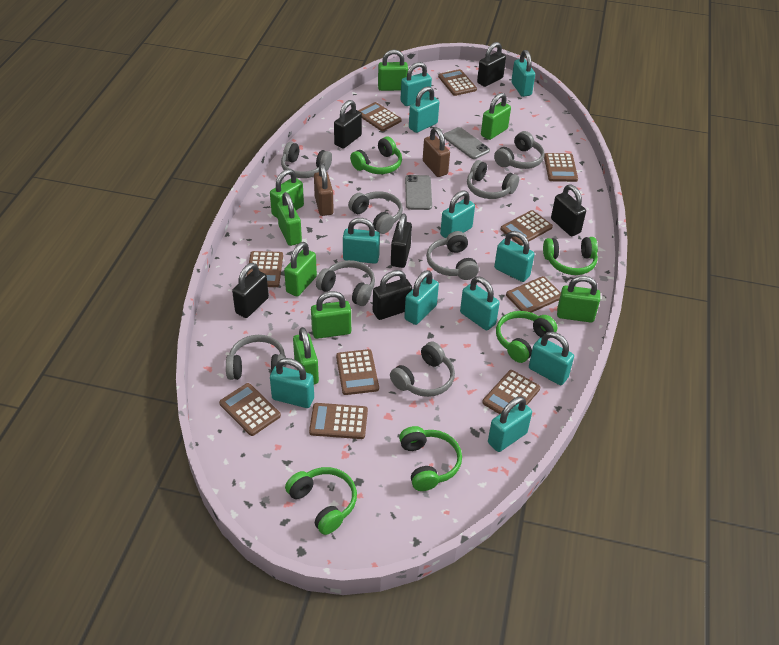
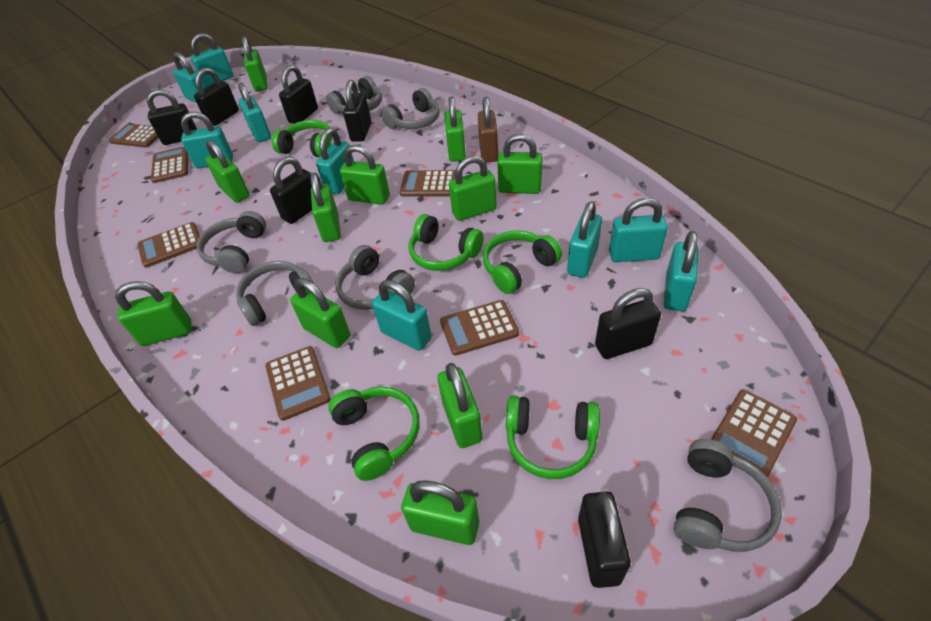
black padlock: 6 -> 7
brown calculator: 10 -> 7
brown padlock: 2 -> 1
green padlock: 8 -> 11
grey headphones: 8 -> 6
grey phone: 2 -> 0
turquoise padlock: 11 -> 9

